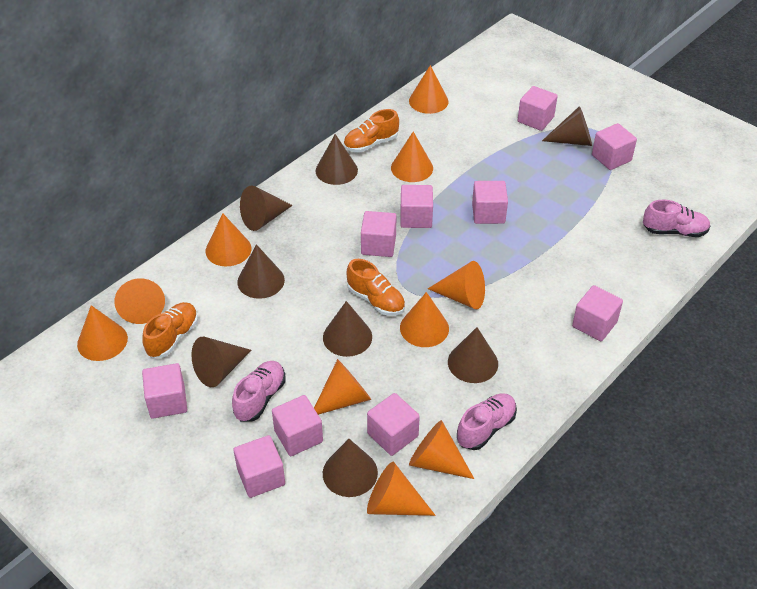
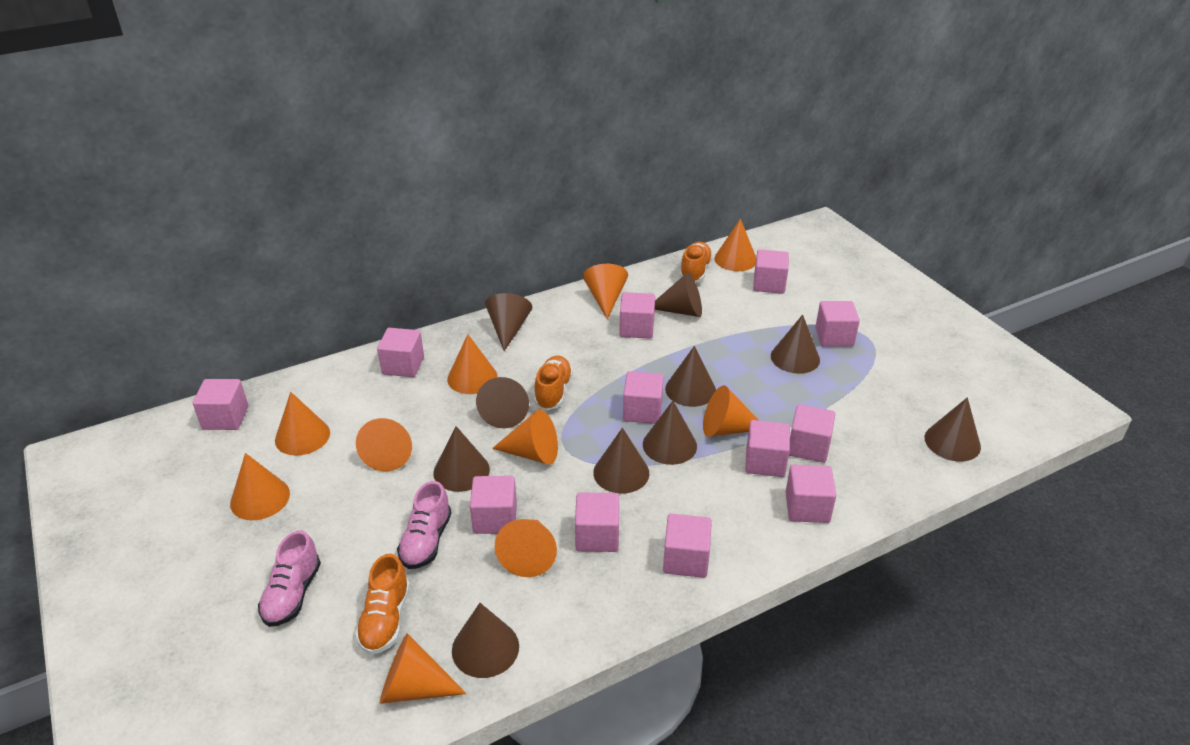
brown cone: 8 -> 10
pink cube: 10 -> 12
pink shoe: 3 -> 2

